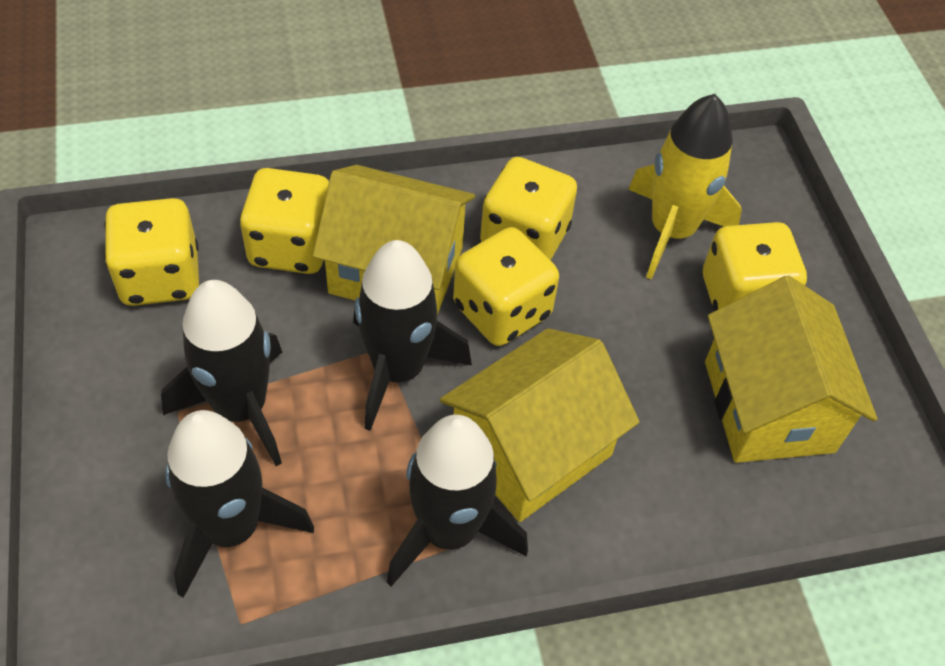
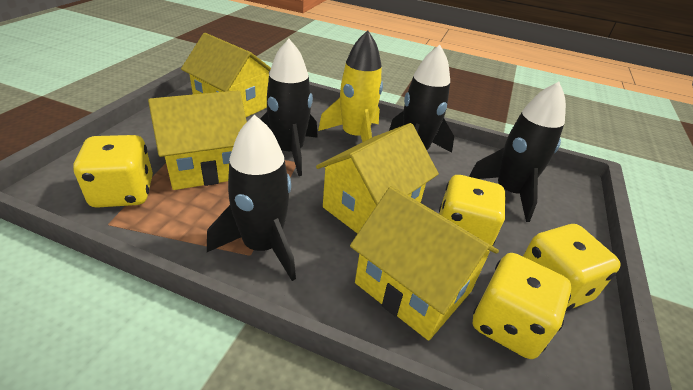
yellow dice: 5 -> 4
yellow house: 3 -> 4

